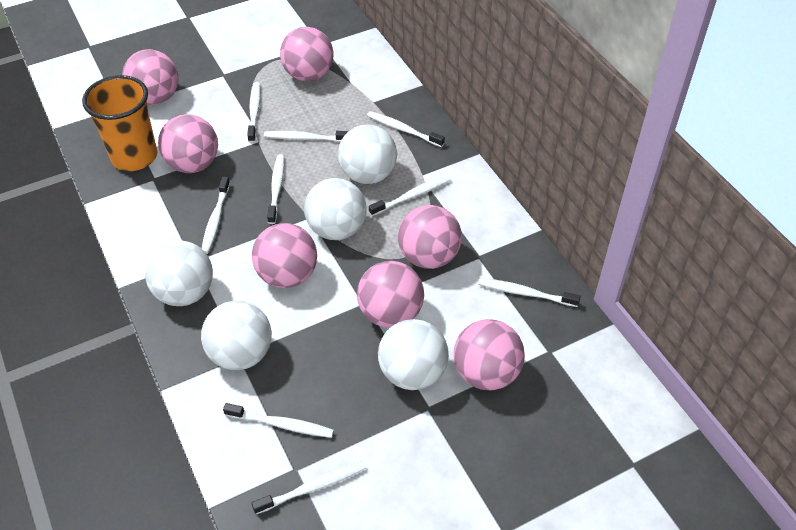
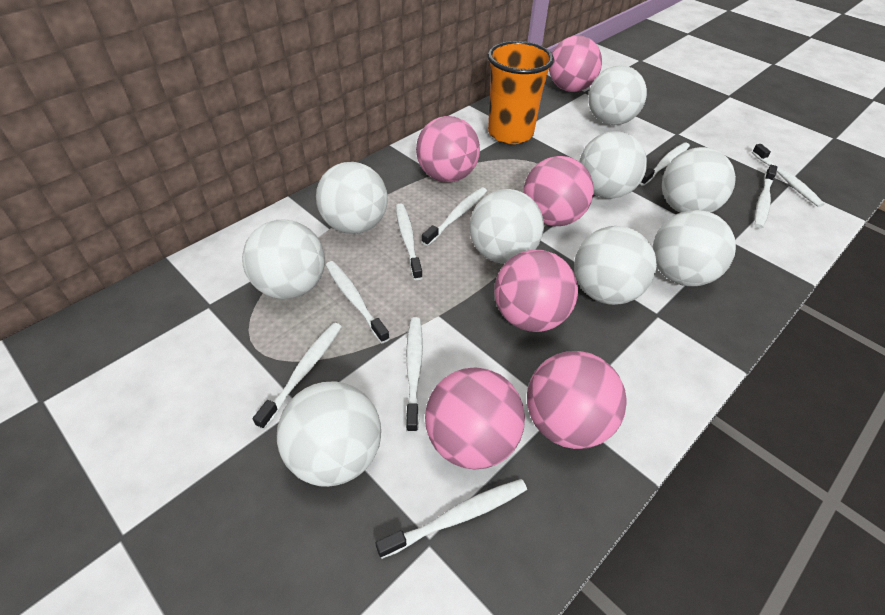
pink ball: 7 -> 6
white ball: 5 -> 9

